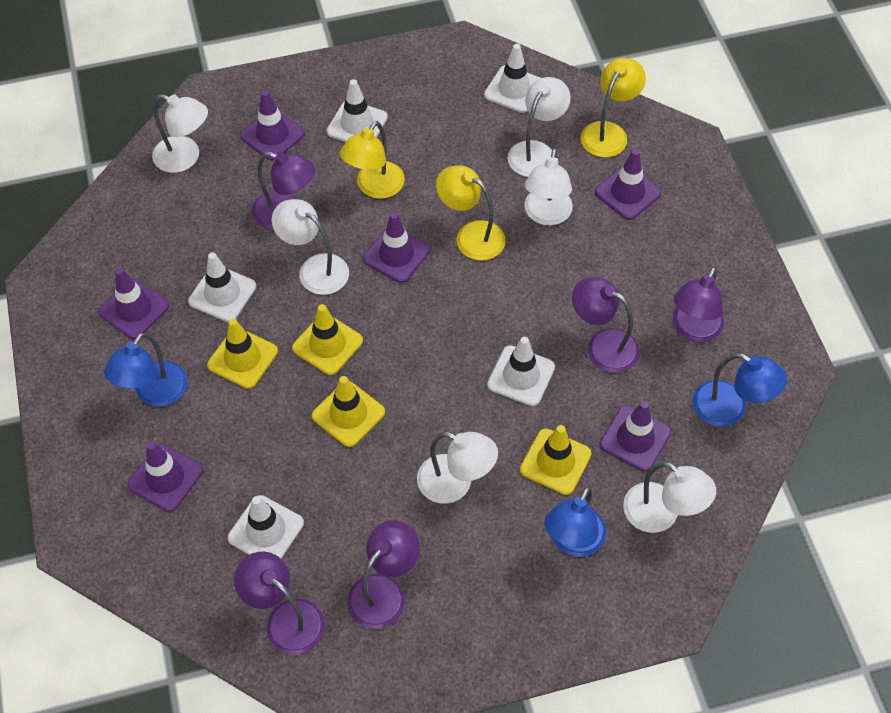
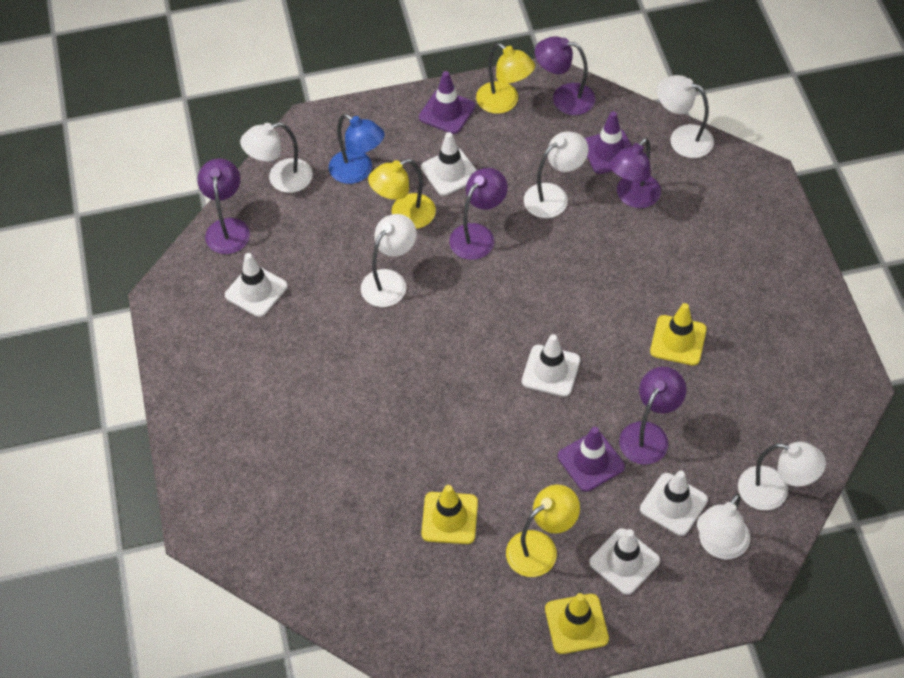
blue lamp: 3 -> 1
purple traffic cone: 6 -> 3
yellow traffic cone: 4 -> 3

